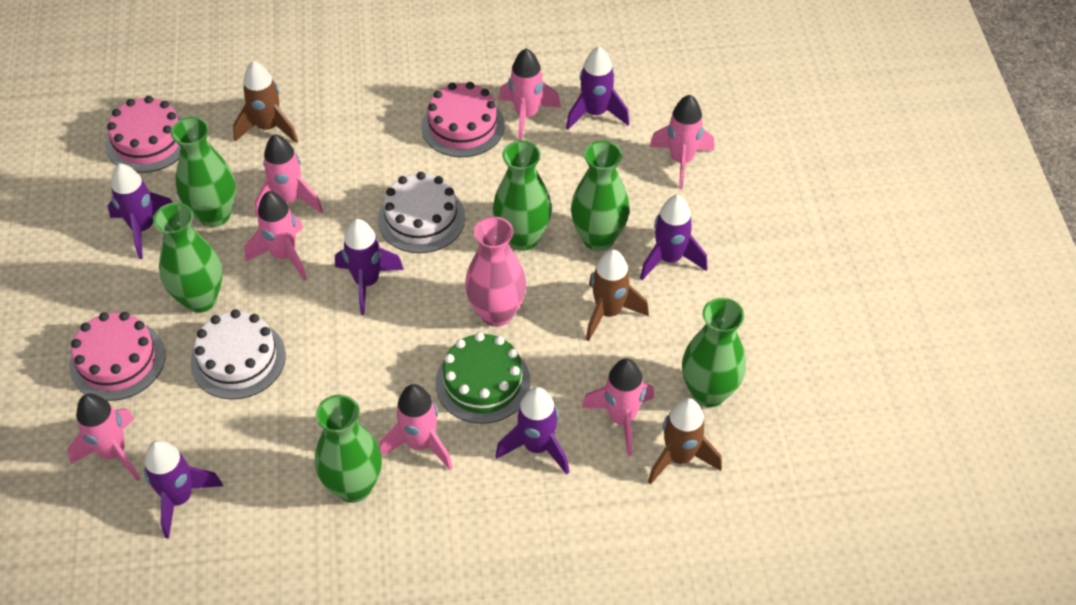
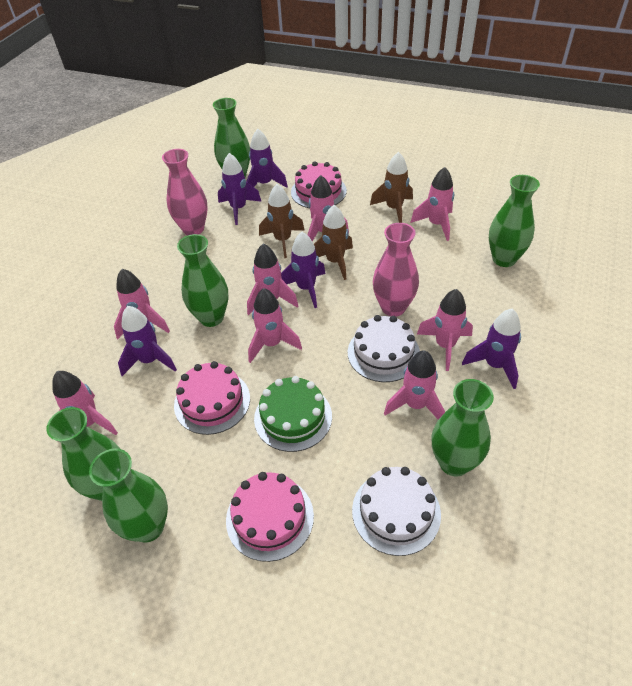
pink rocket: 7 -> 8
pink vase: 1 -> 2
purple rocket: 6 -> 5

